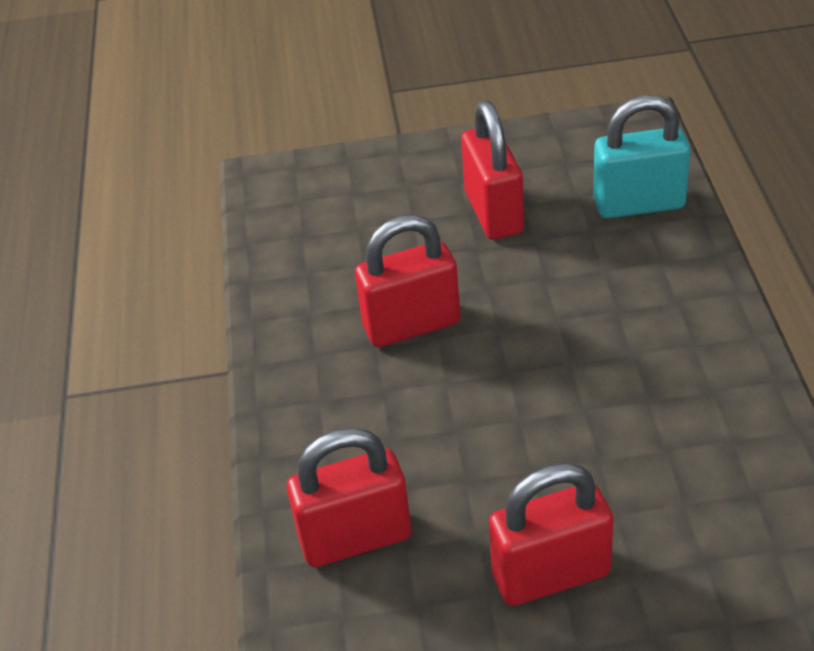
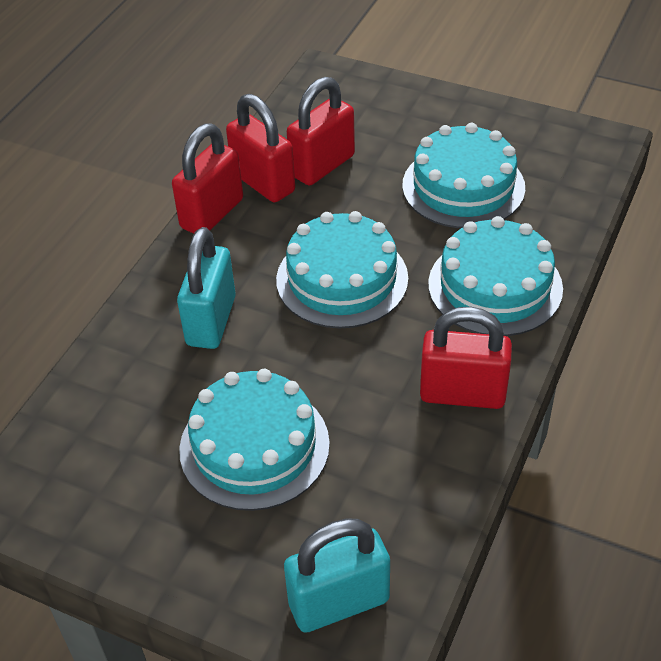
turquoise cake: 0 -> 4
turquoise padlock: 1 -> 2

